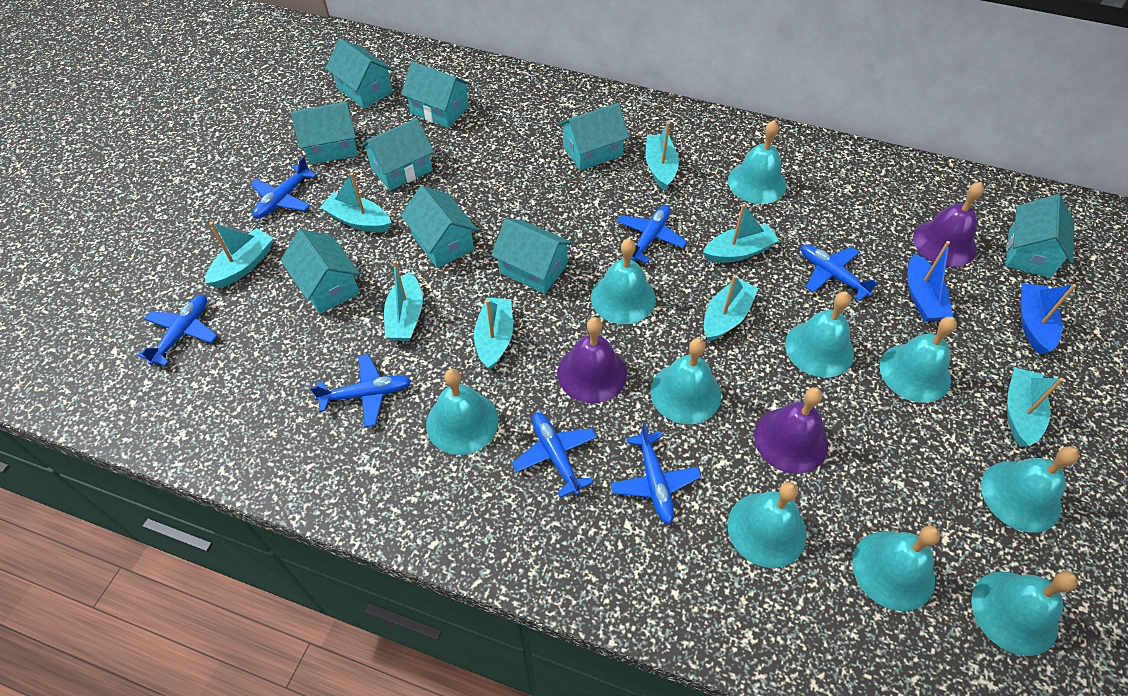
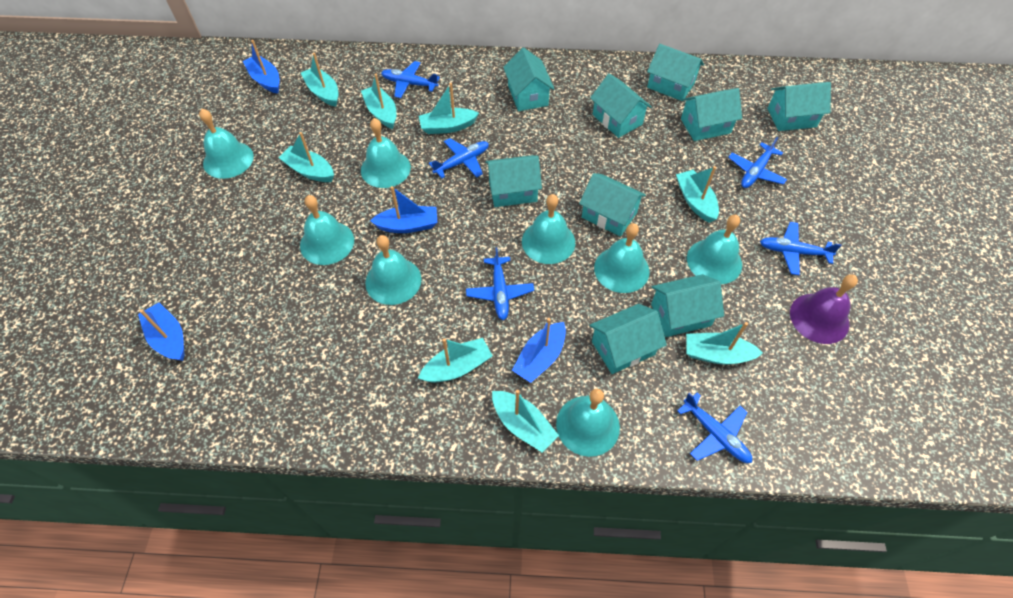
blue boat: 2 -> 4
blue plane: 7 -> 6
purple bell: 3 -> 1
turquoise bell: 10 -> 8

